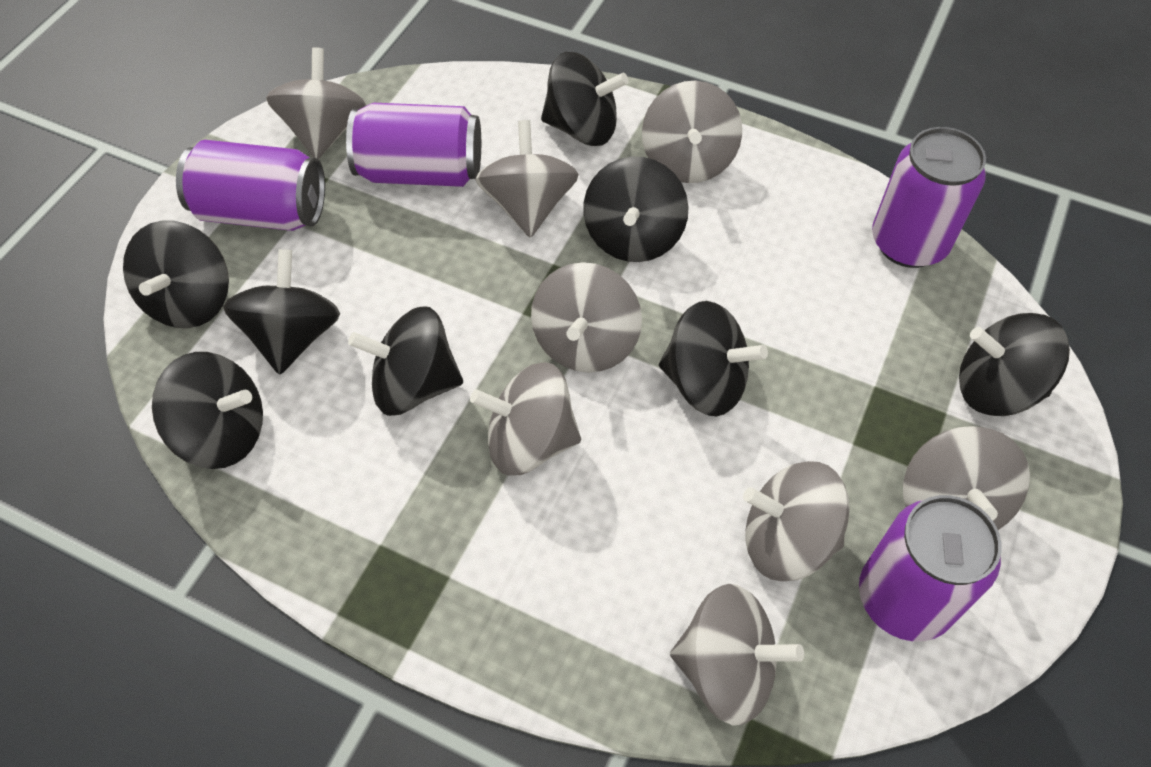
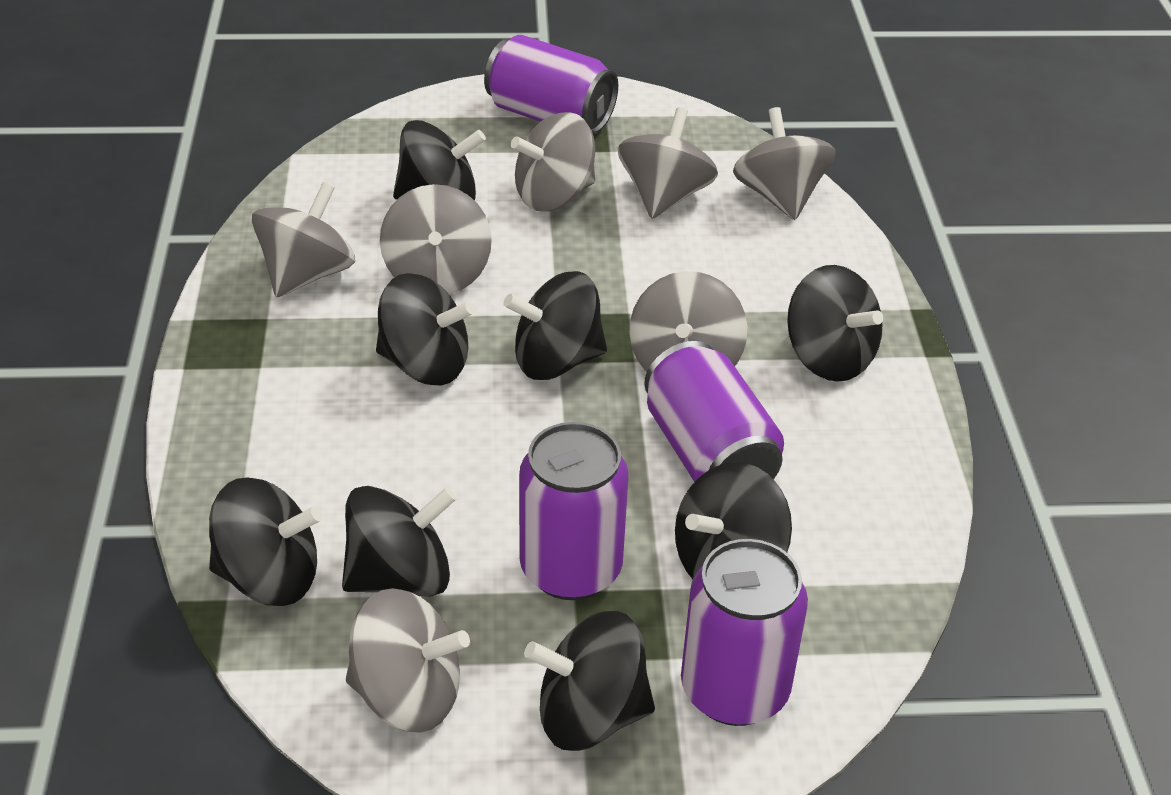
grey spinning top: 8 -> 7

